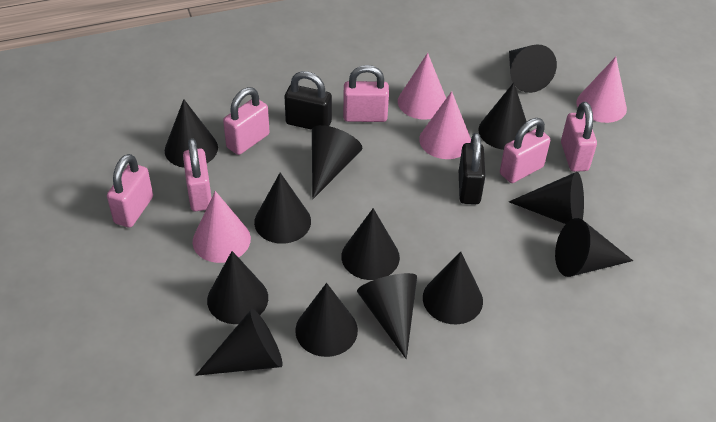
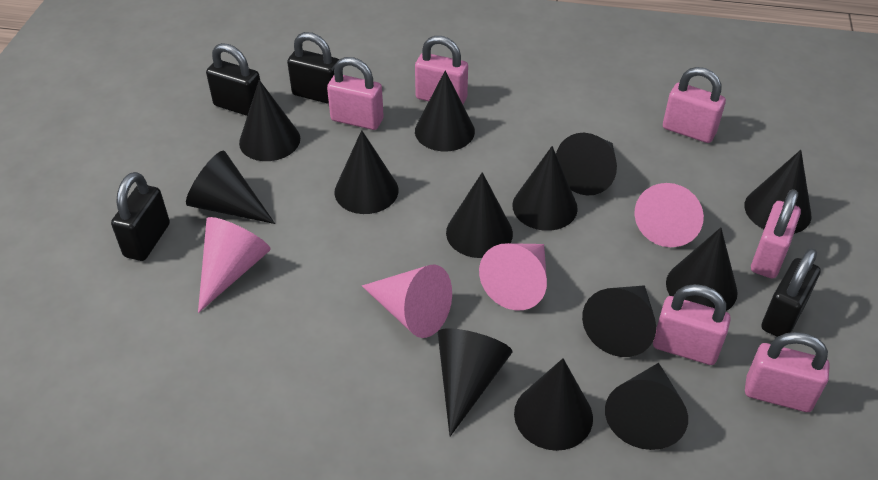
black padlock: 2 -> 4

